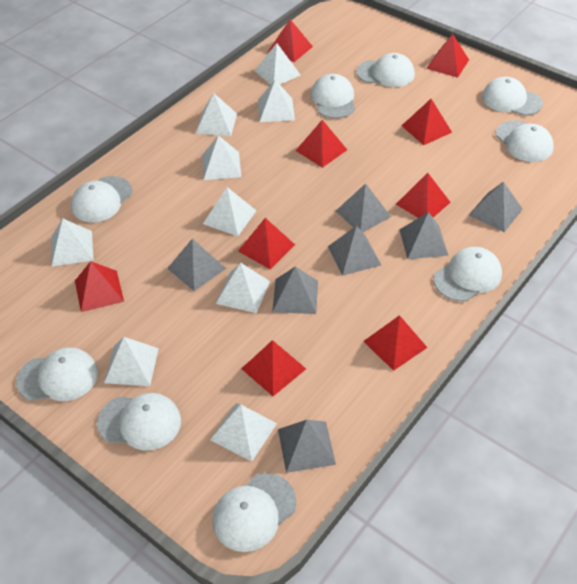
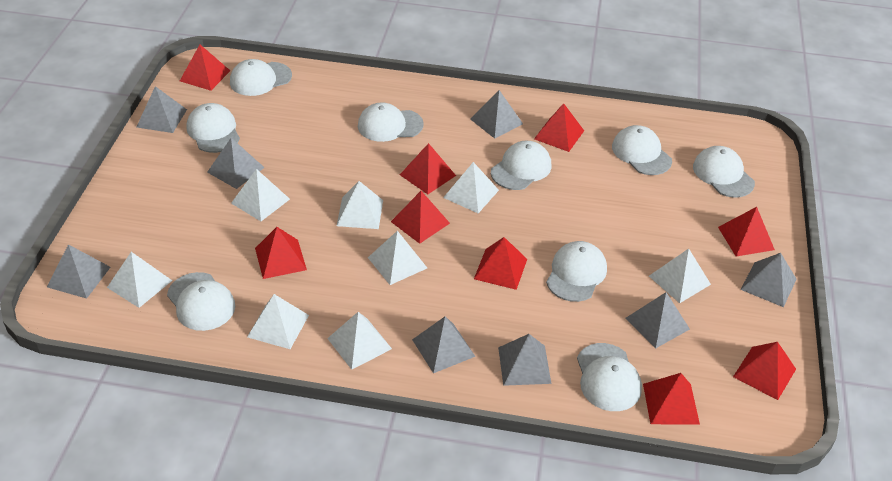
grey pyramid: 7 -> 8
white pyramid: 9 -> 8

